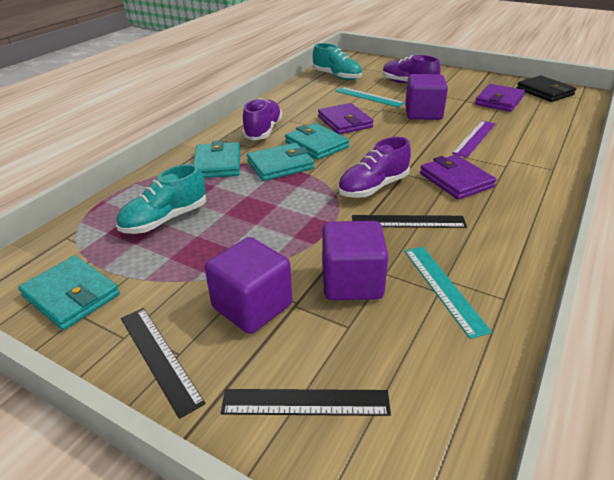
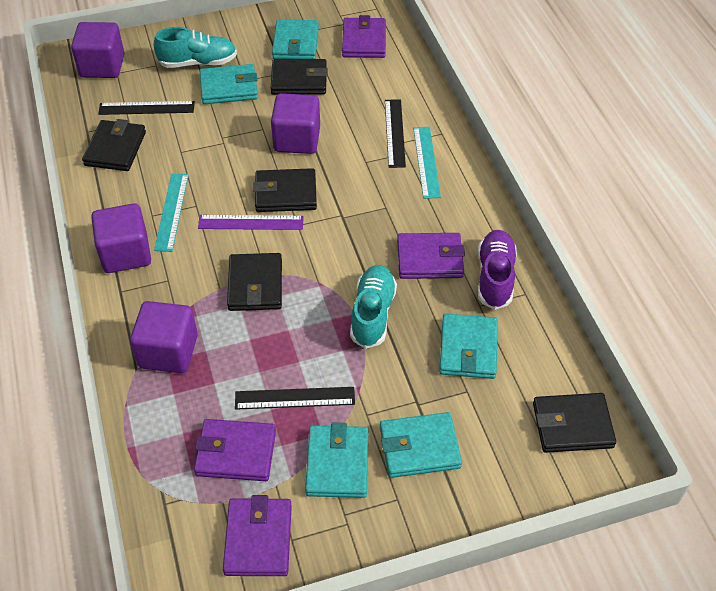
black wallet: 1 -> 5
purple cube: 3 -> 4
purple shoe: 3 -> 1
purple wallet: 3 -> 4
turquoise wallet: 4 -> 5

